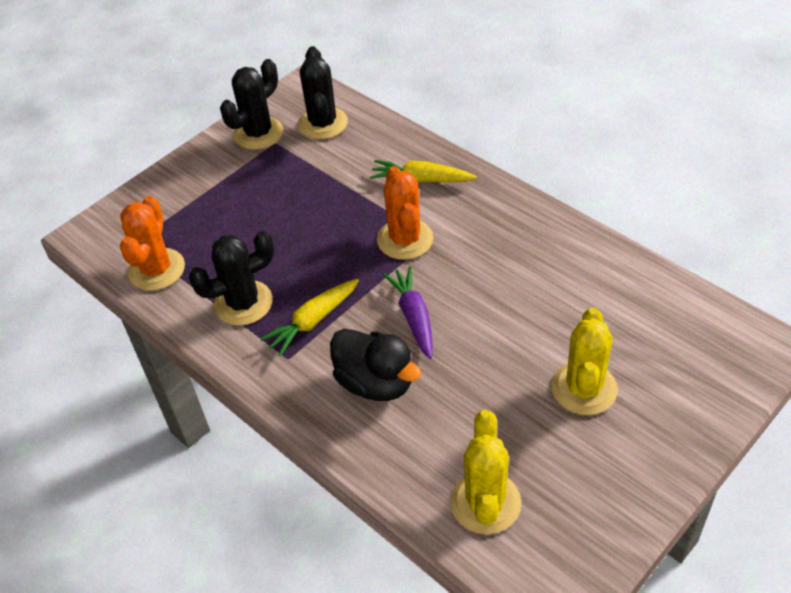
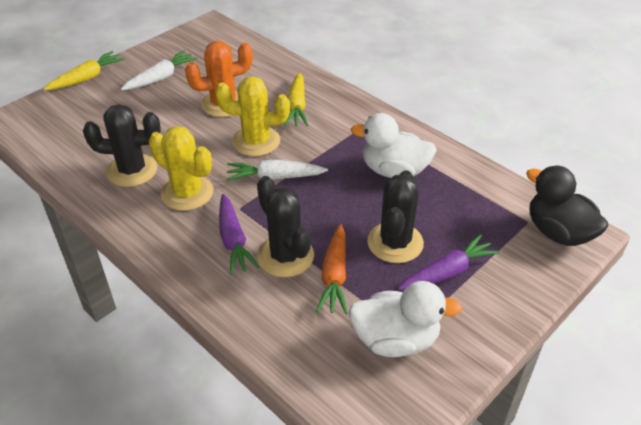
orange cactus: 2 -> 1
orange carrot: 0 -> 1
purple carrot: 1 -> 2
white carrot: 0 -> 2
white duck: 0 -> 2

